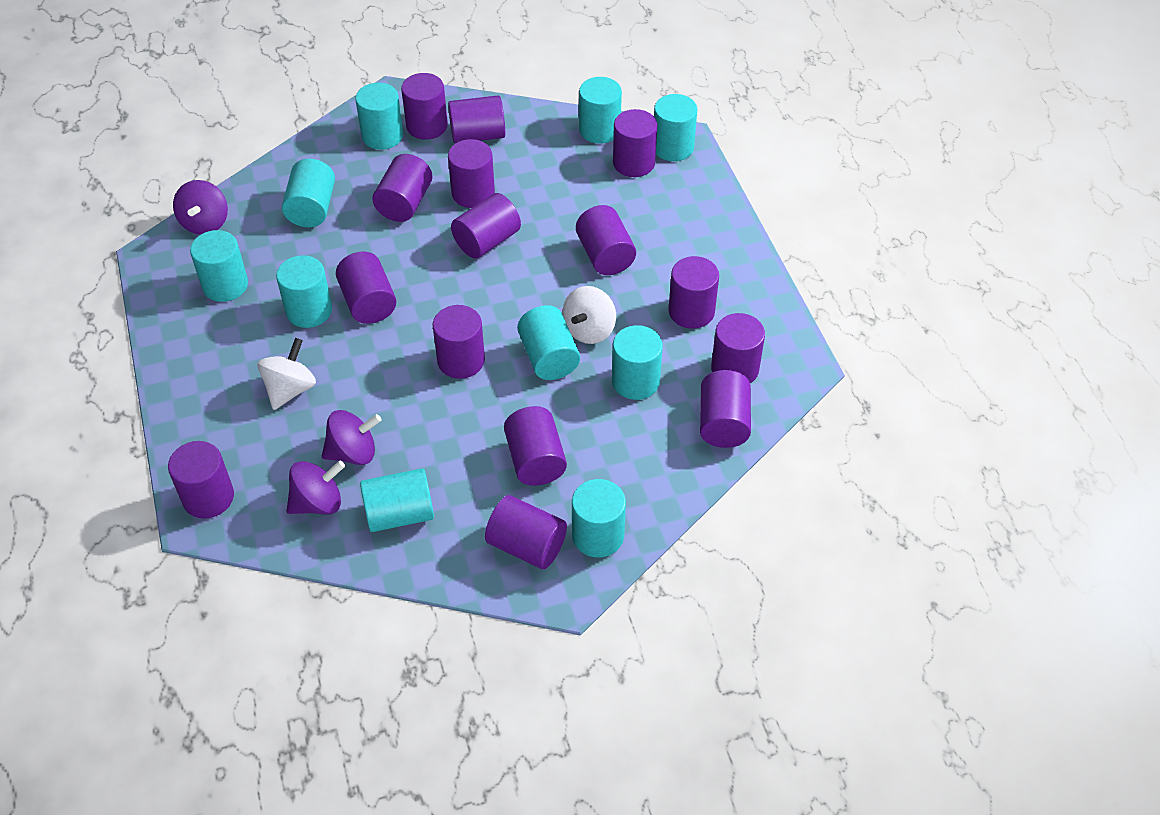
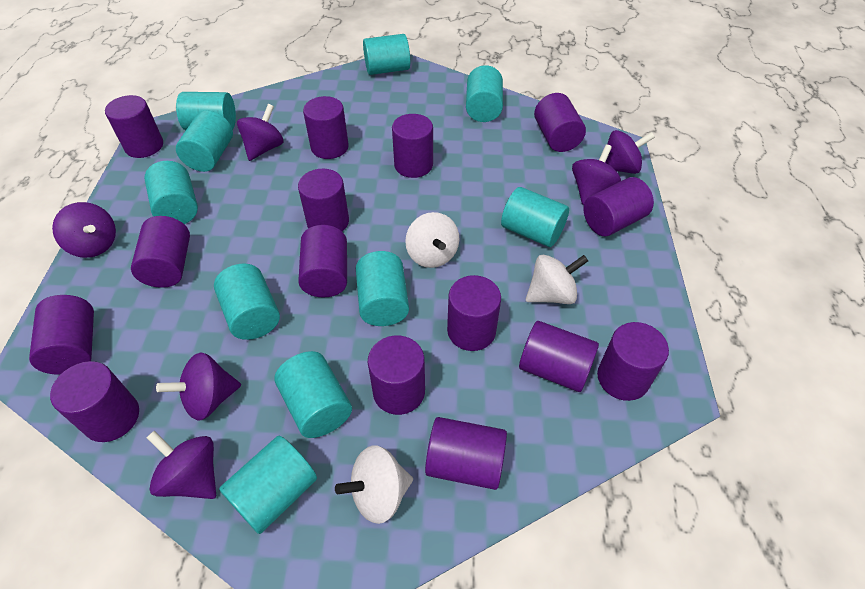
purple spinning top: 3 -> 6
white spinning top: 2 -> 3

